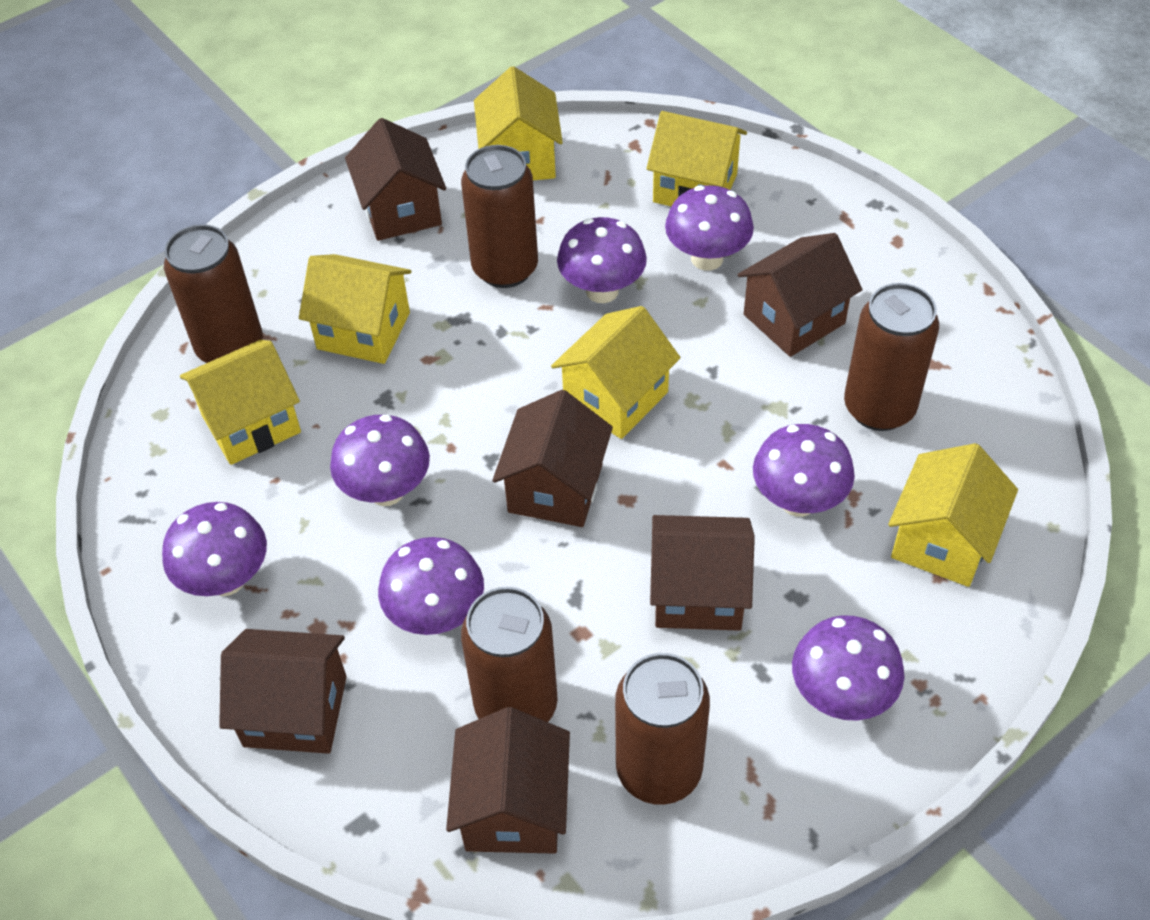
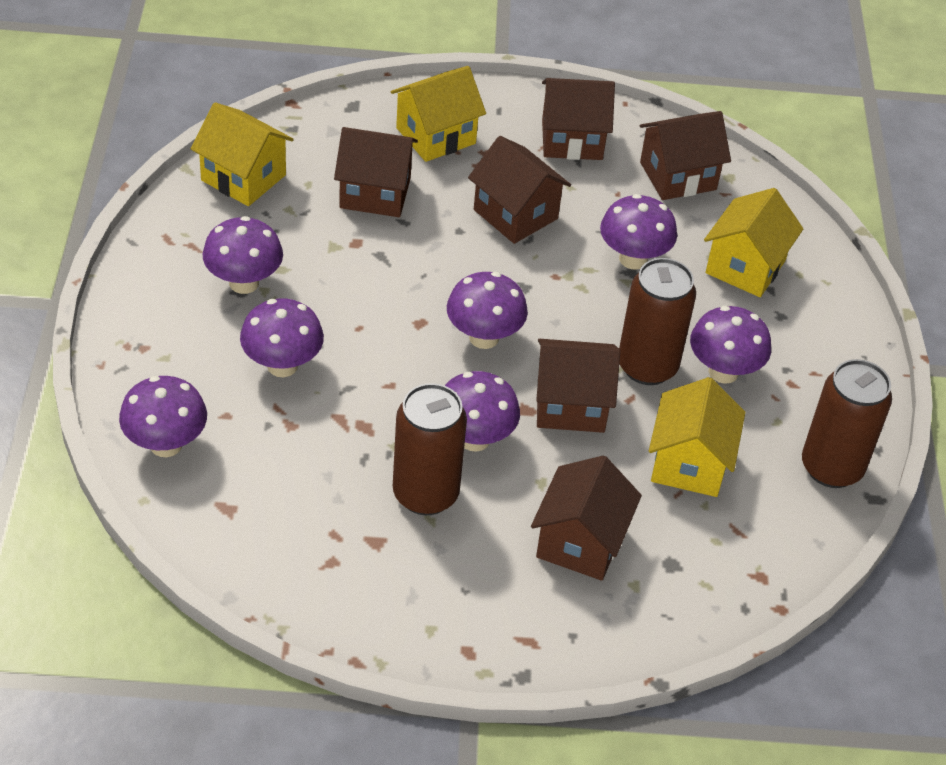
brown can: 5 -> 3
yellow house: 6 -> 4

